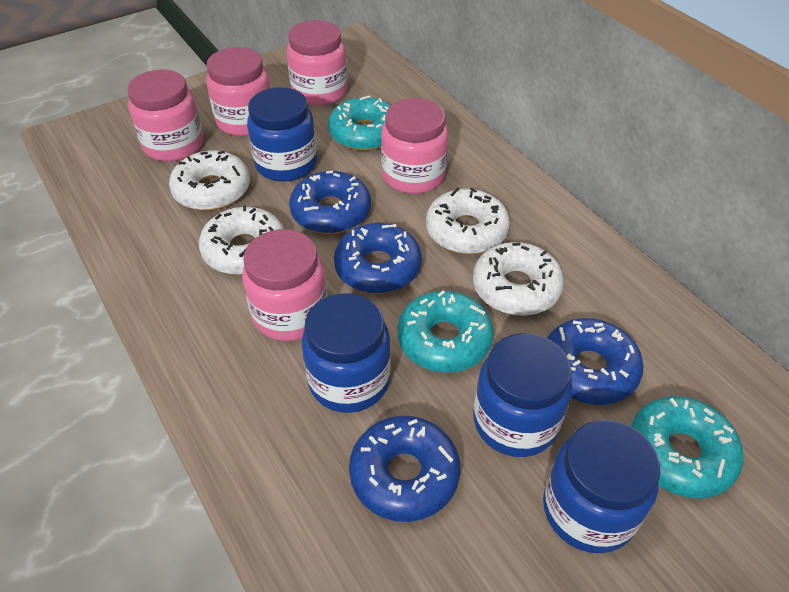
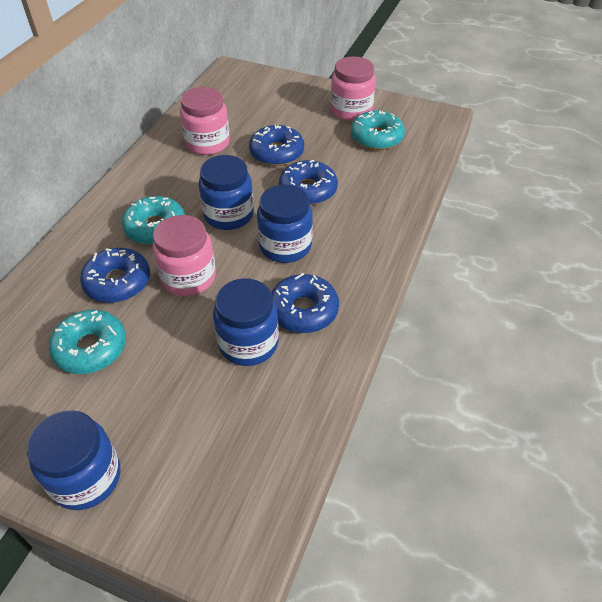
pink jar: 5 -> 3
white donut: 4 -> 0

